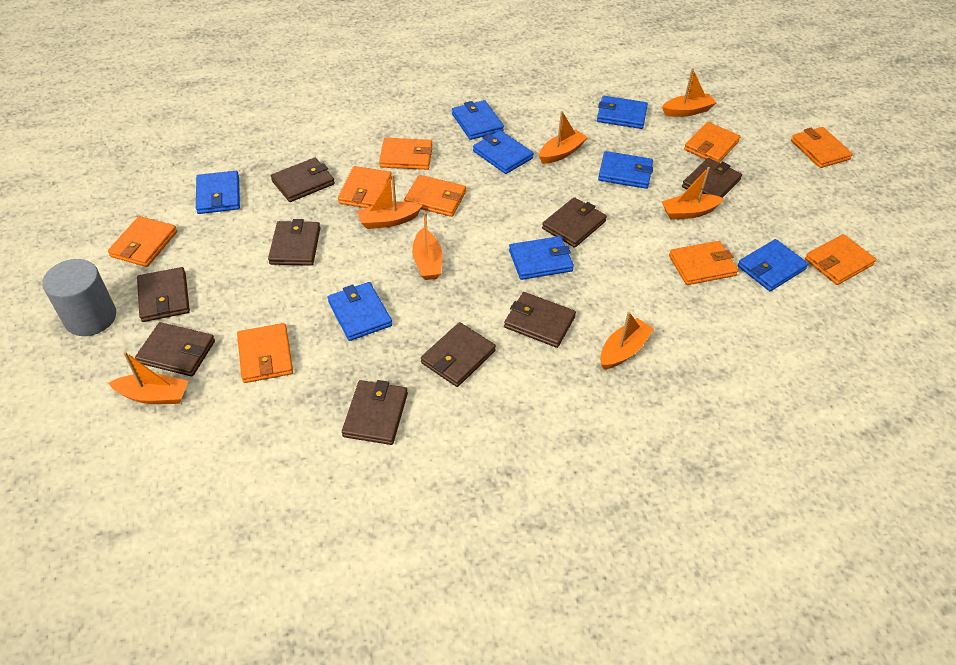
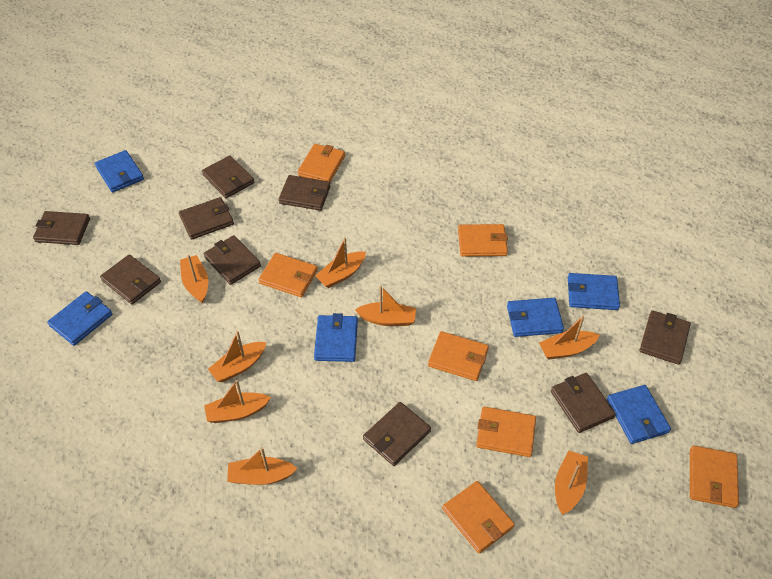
blue wallet: 8 -> 6
grey cylinder: 1 -> 0
orange boat: 7 -> 8
orange wallet: 9 -> 7

